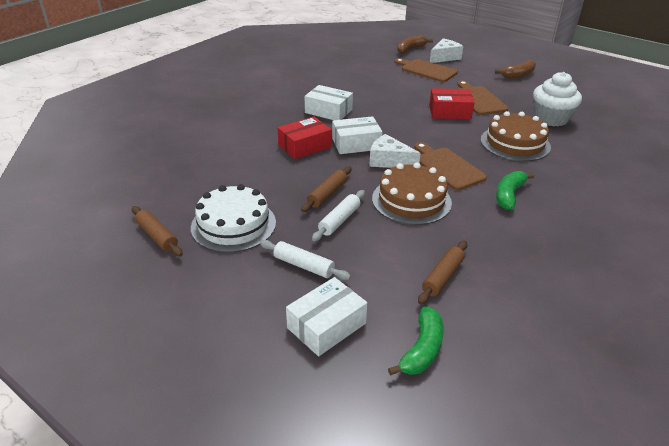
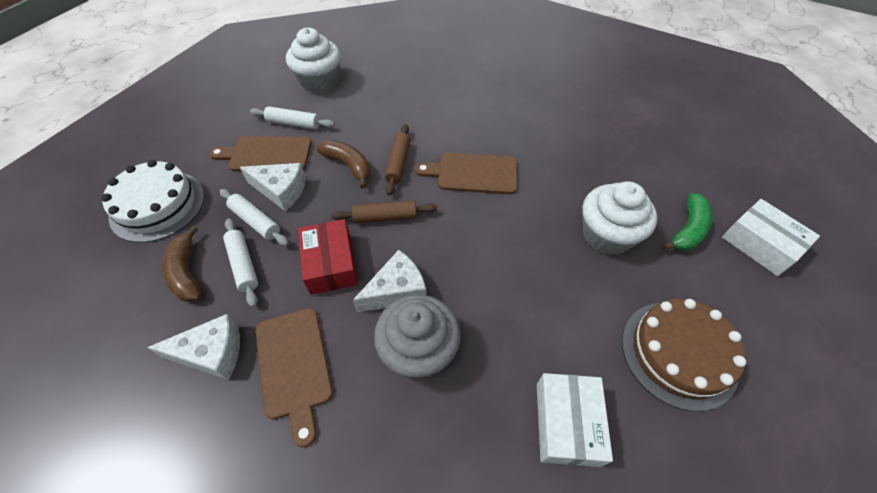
brown cake: 2 -> 1
brown rolling pin: 3 -> 2
green banana: 2 -> 1
grey cupcake: 0 -> 1
red box: 2 -> 1
white box: 3 -> 2
white cheese: 2 -> 3
white cupcake: 1 -> 2
white rolling pin: 2 -> 3

